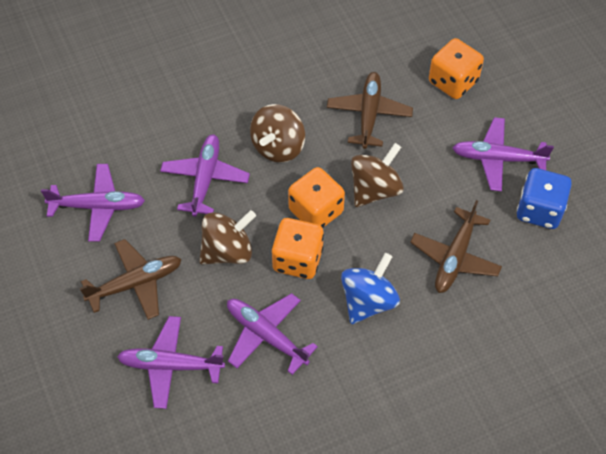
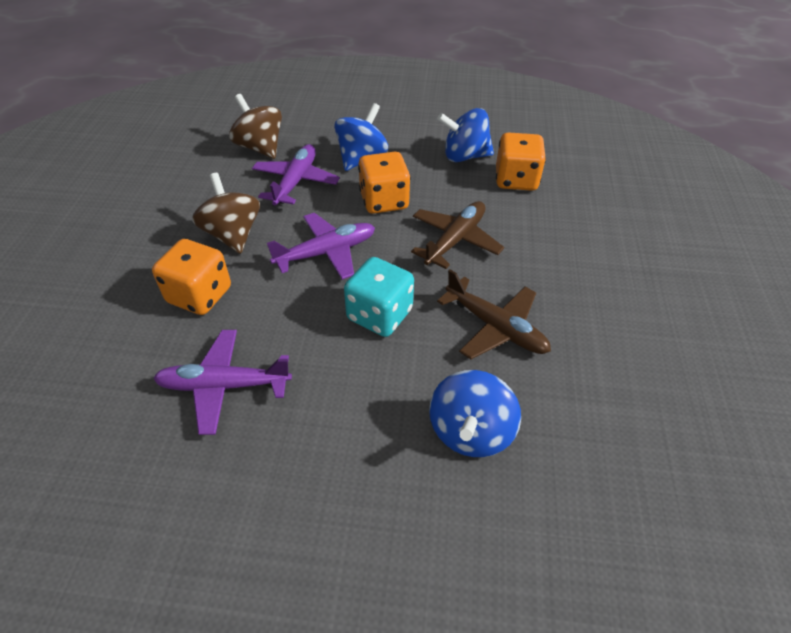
blue dice: 1 -> 0
blue spinning top: 1 -> 3
brown plane: 3 -> 2
brown spinning top: 3 -> 2
purple plane: 5 -> 3
turquoise dice: 0 -> 1

